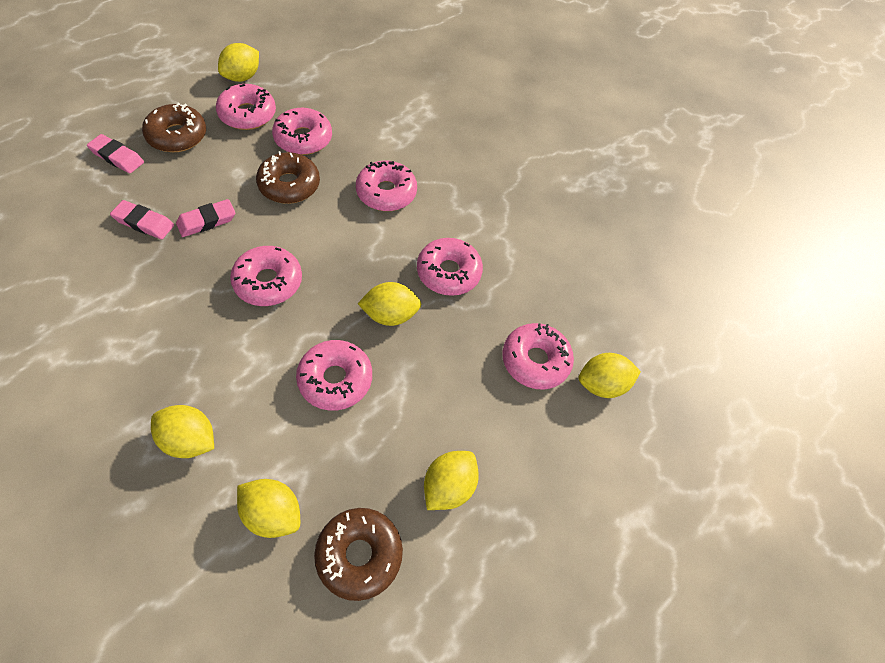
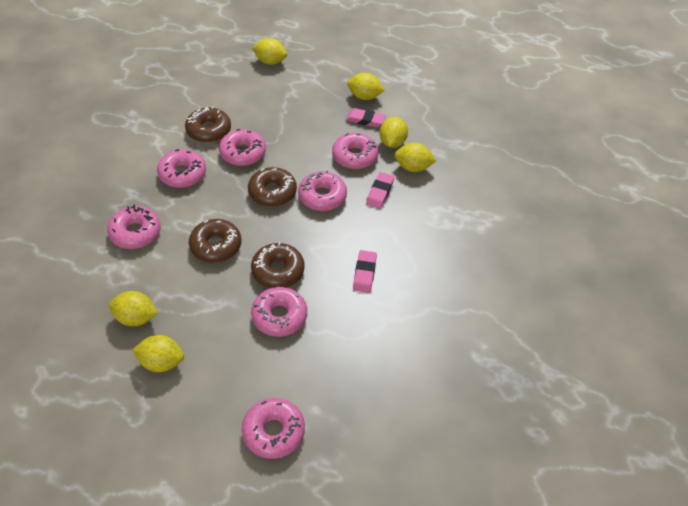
brown donut: 3 -> 4

